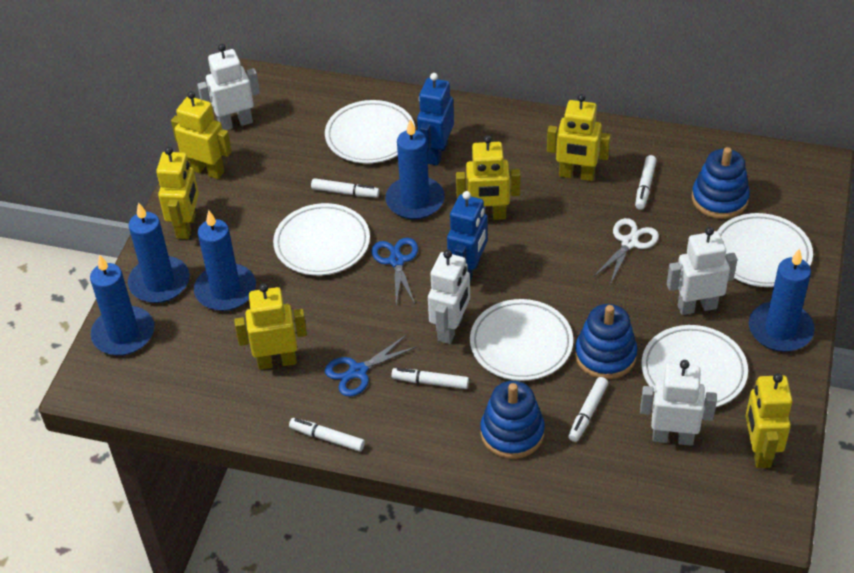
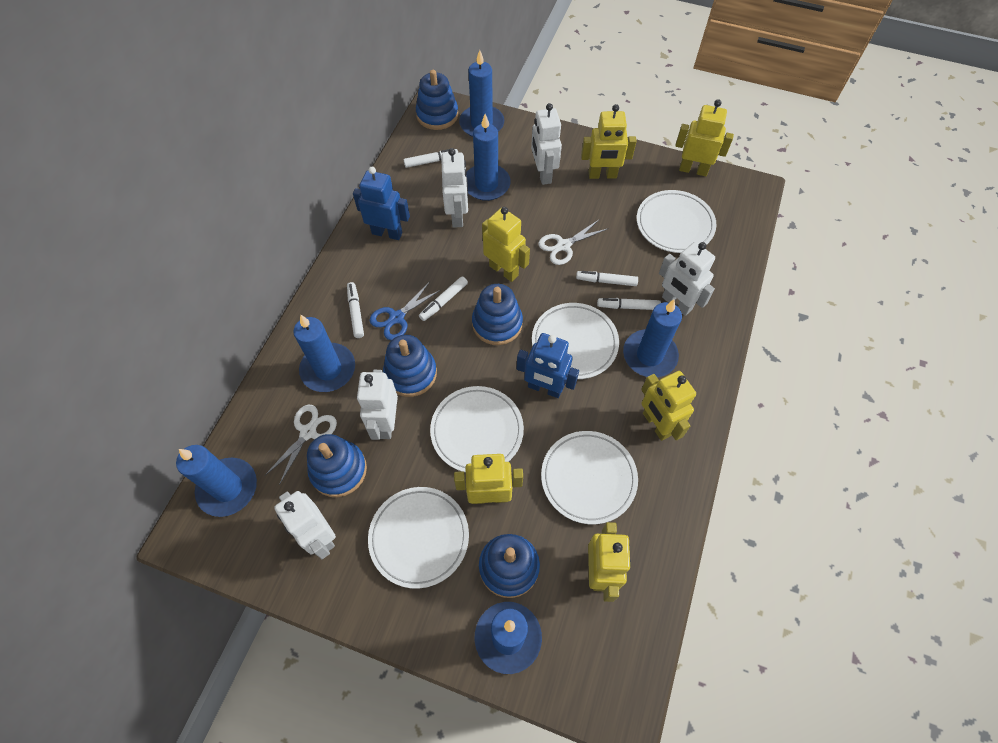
blue candle: 5 -> 6
blue scissors: 2 -> 1
blue stacking toy: 3 -> 5
white robot: 4 -> 5
white scissors: 1 -> 2

